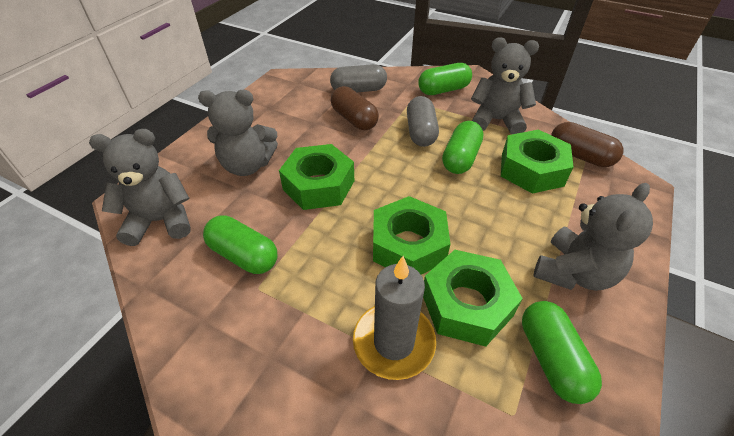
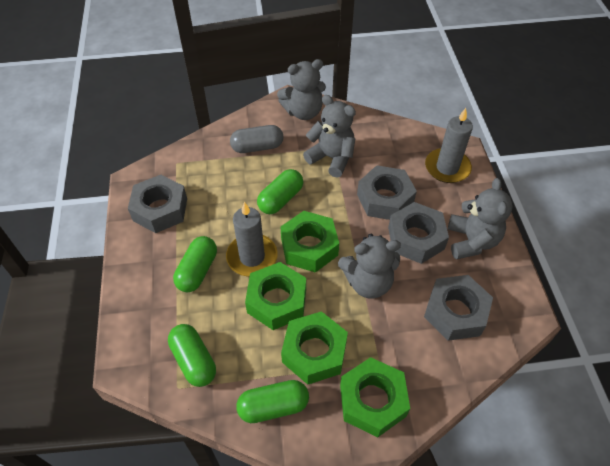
brown capsule: 2 -> 0
grey candle: 1 -> 2
grey capsule: 2 -> 1
grey nut: 0 -> 4

